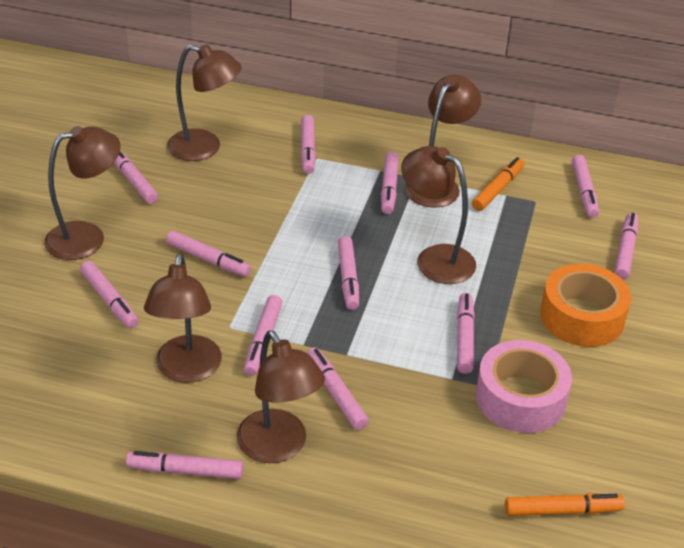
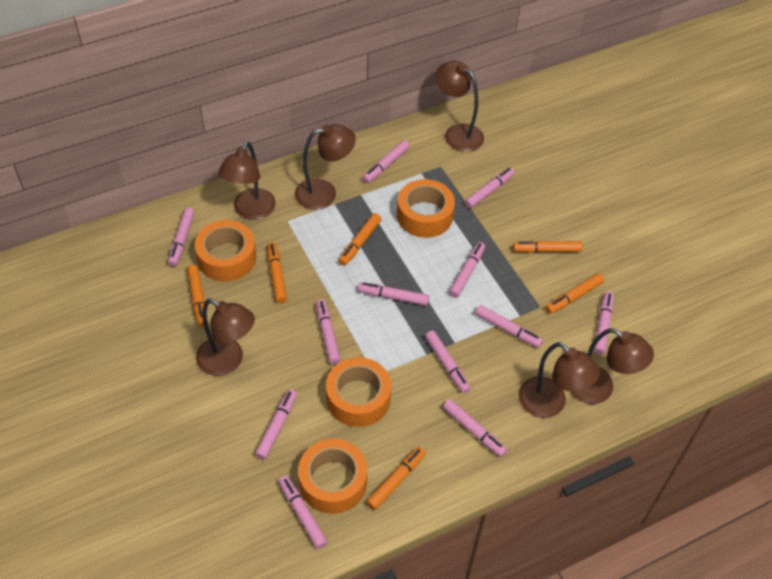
orange marker: 2 -> 6
orange tape: 1 -> 4
pink tape: 1 -> 0

